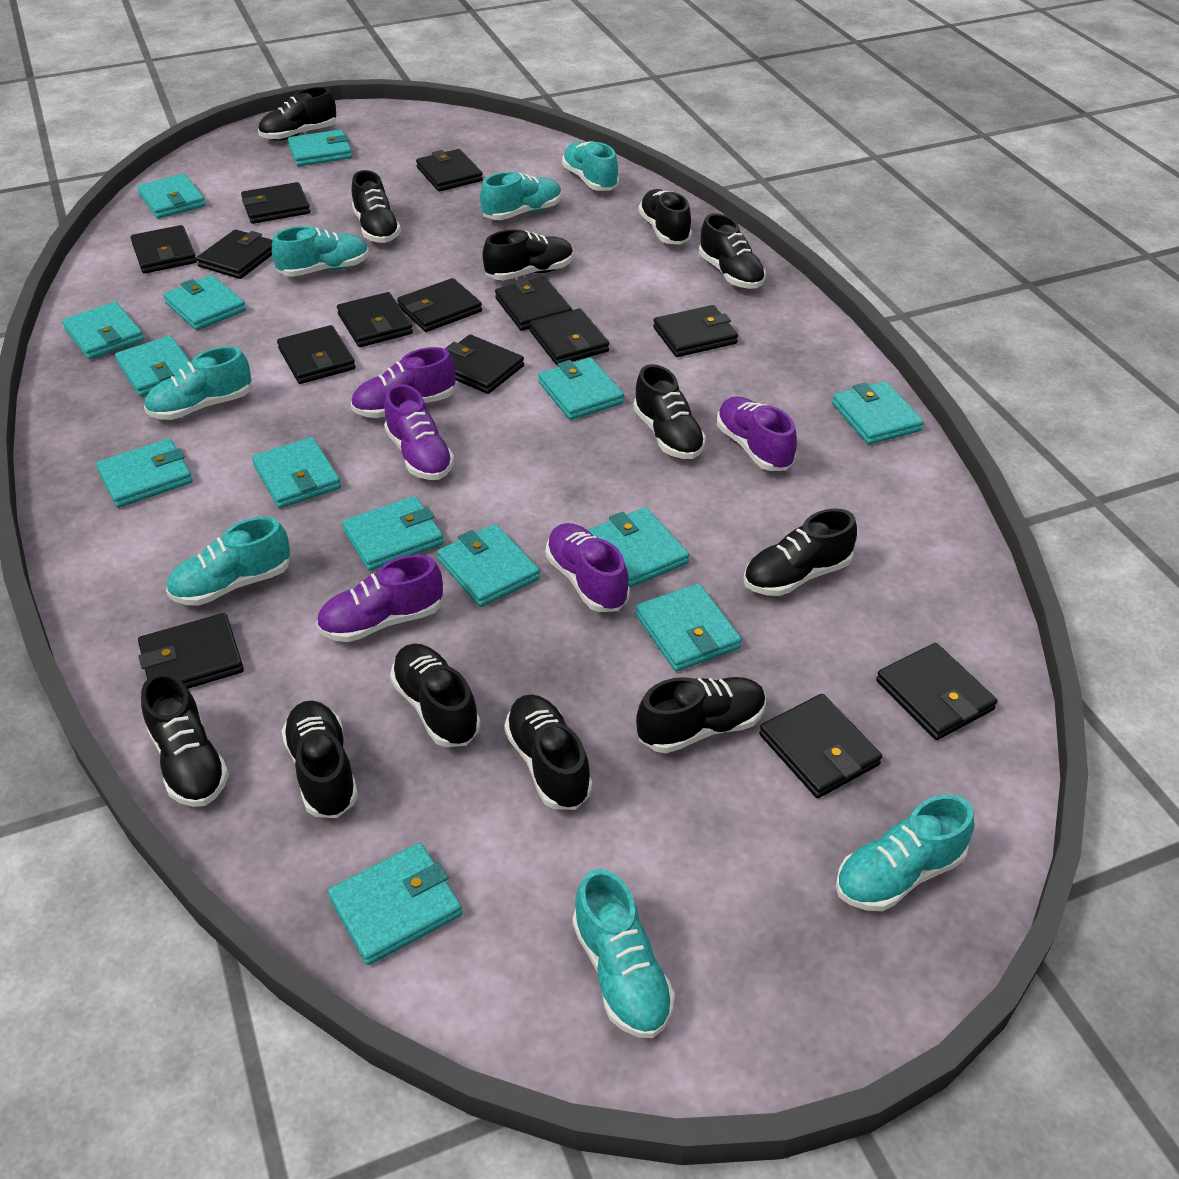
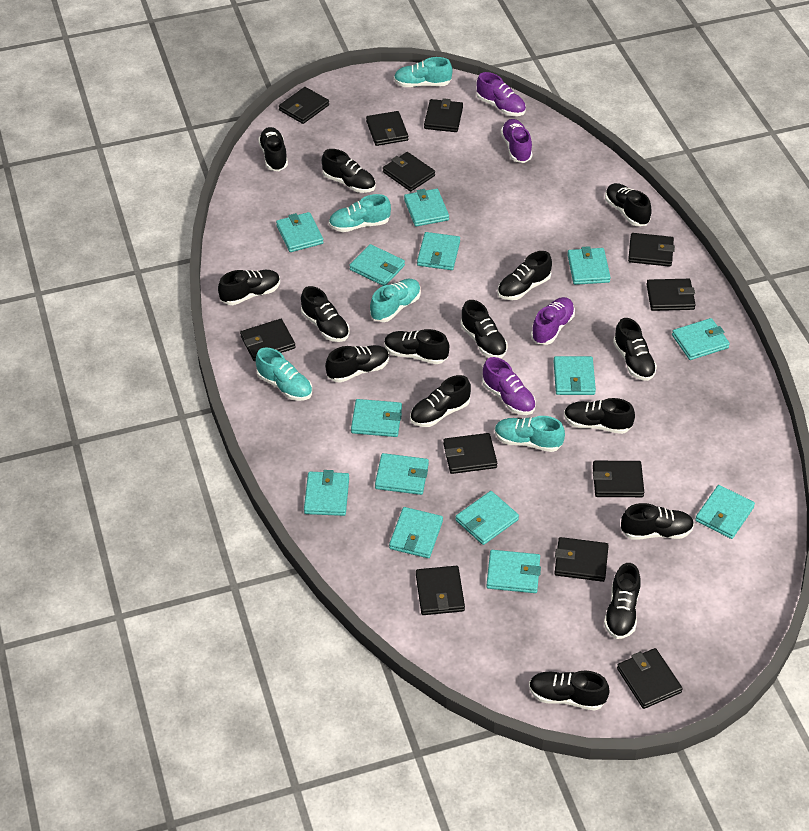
black shoe: 12 -> 15
black wallet: 14 -> 12
purple shoe: 5 -> 4
turquoise shoe: 7 -> 5

